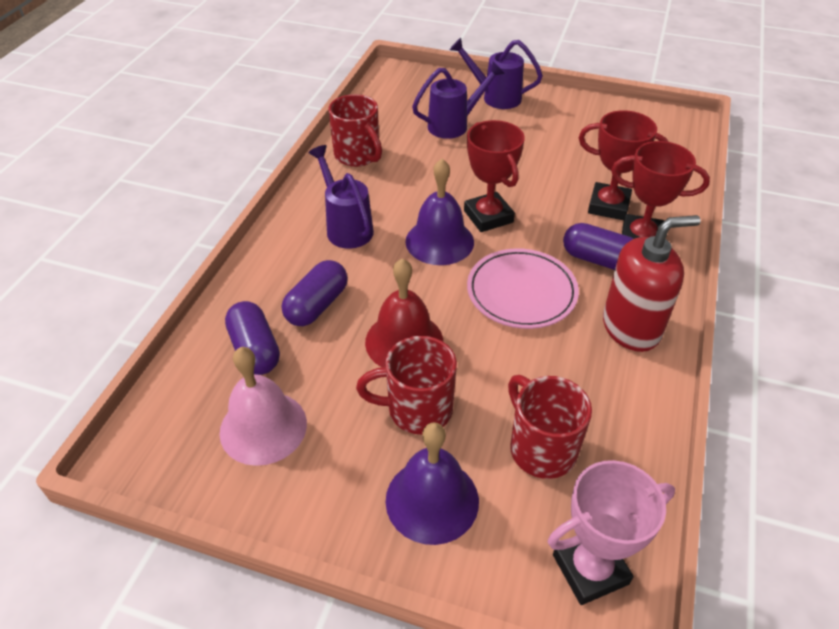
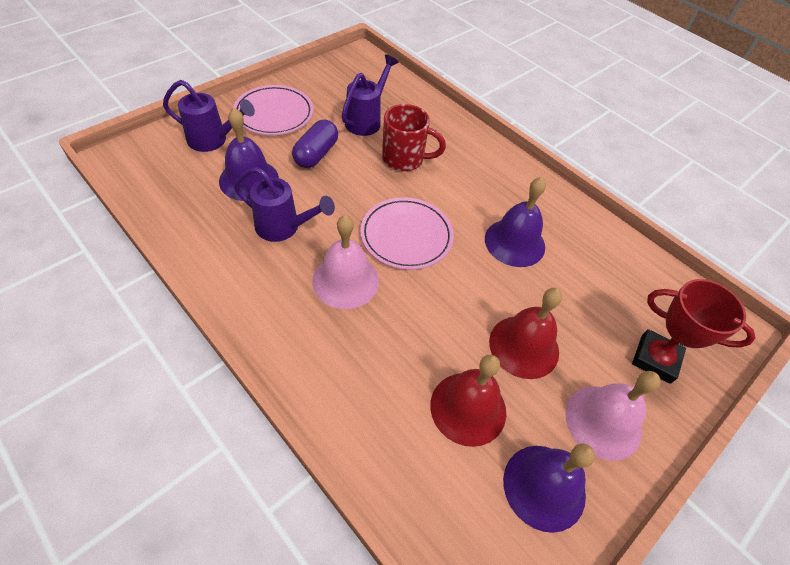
pink bell: 1 -> 2
pink plate: 1 -> 2
pink trophy: 1 -> 0
purple bell: 2 -> 3
purple capsule: 3 -> 1
red bell: 1 -> 2
red mug: 3 -> 1
red soap dispenser: 1 -> 0
red trophy: 3 -> 1

